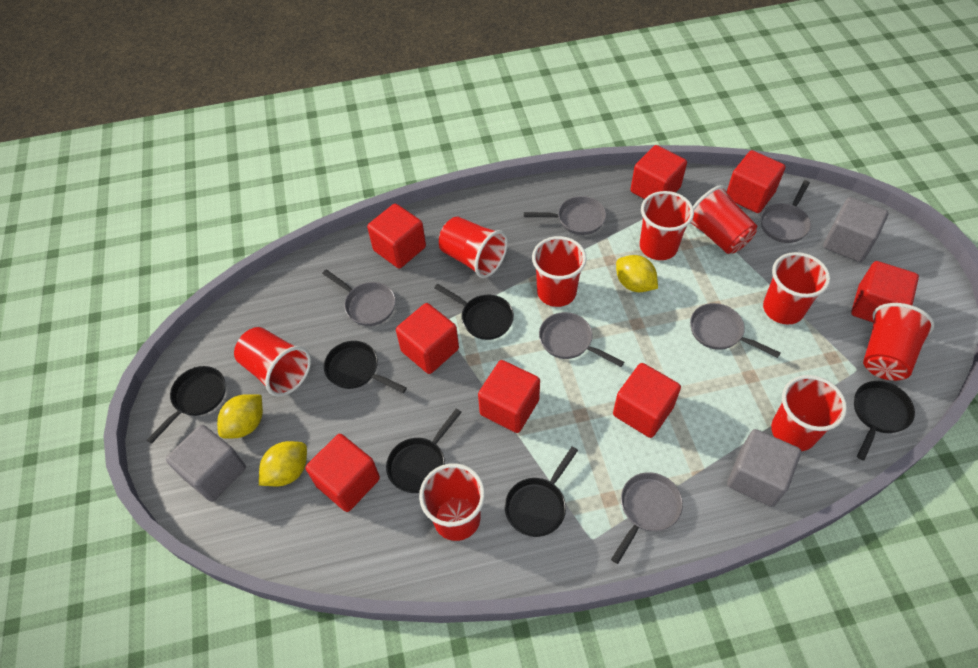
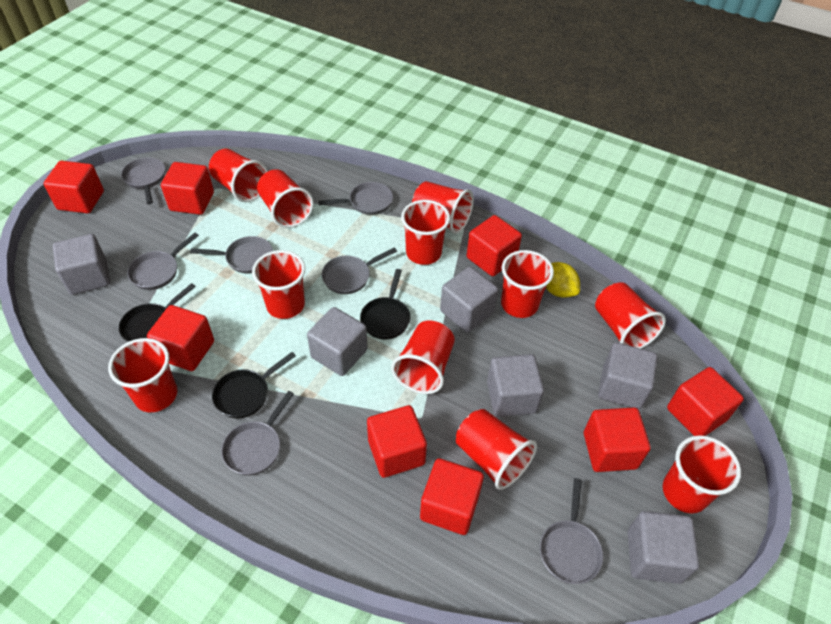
black pan: 6 -> 3
grey cube: 3 -> 6
grey pan: 6 -> 7
red cup: 9 -> 11
yellow lemon: 3 -> 1

